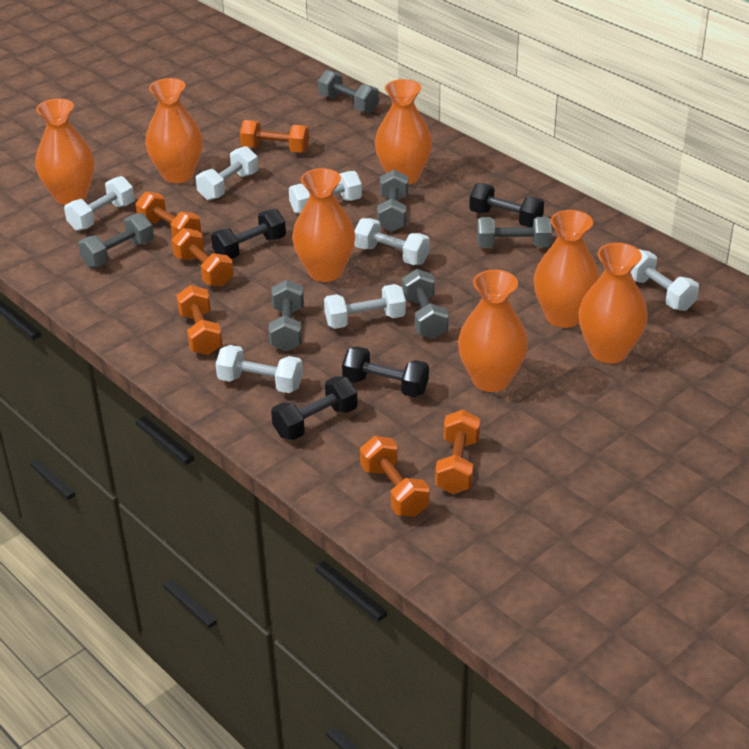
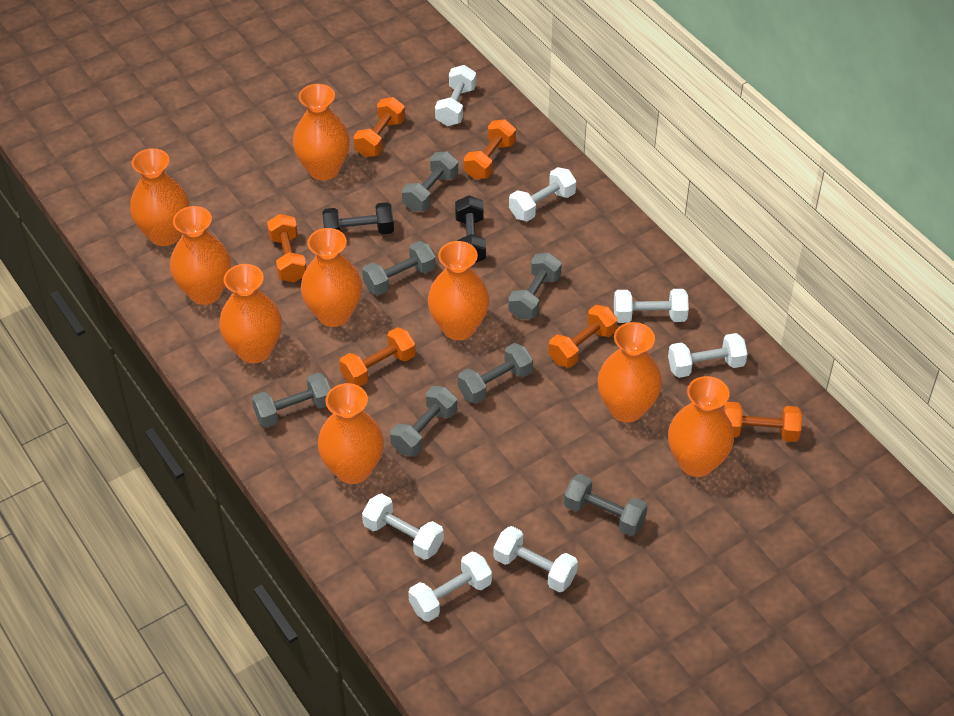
black dumbbell: 4 -> 2
grey dumbbell: 6 -> 7
orange vase: 7 -> 9

